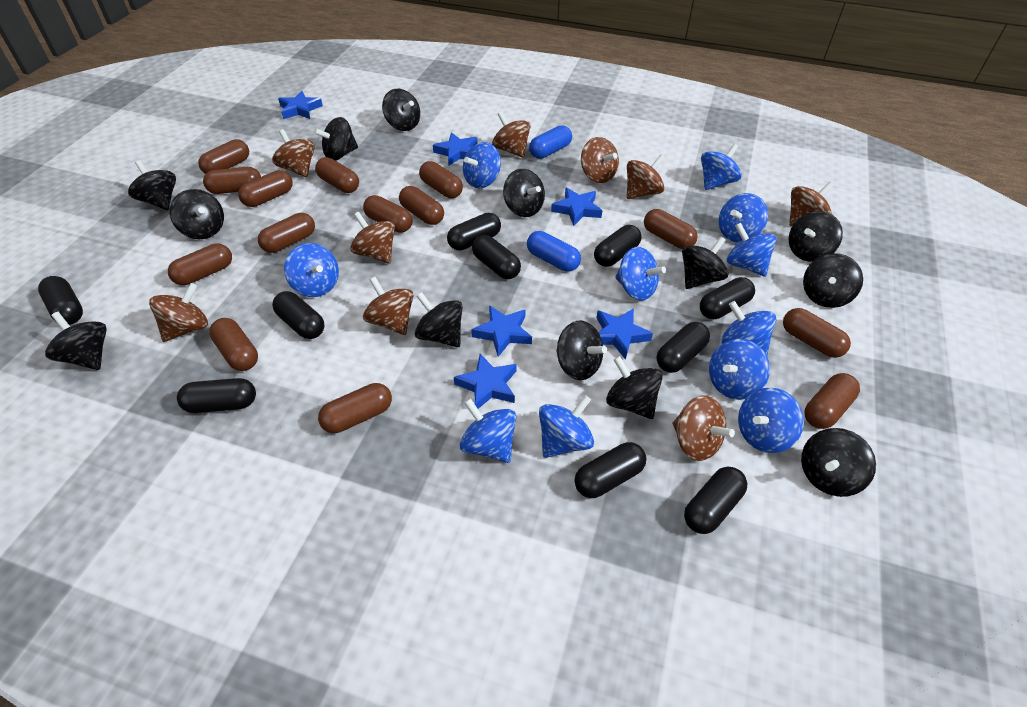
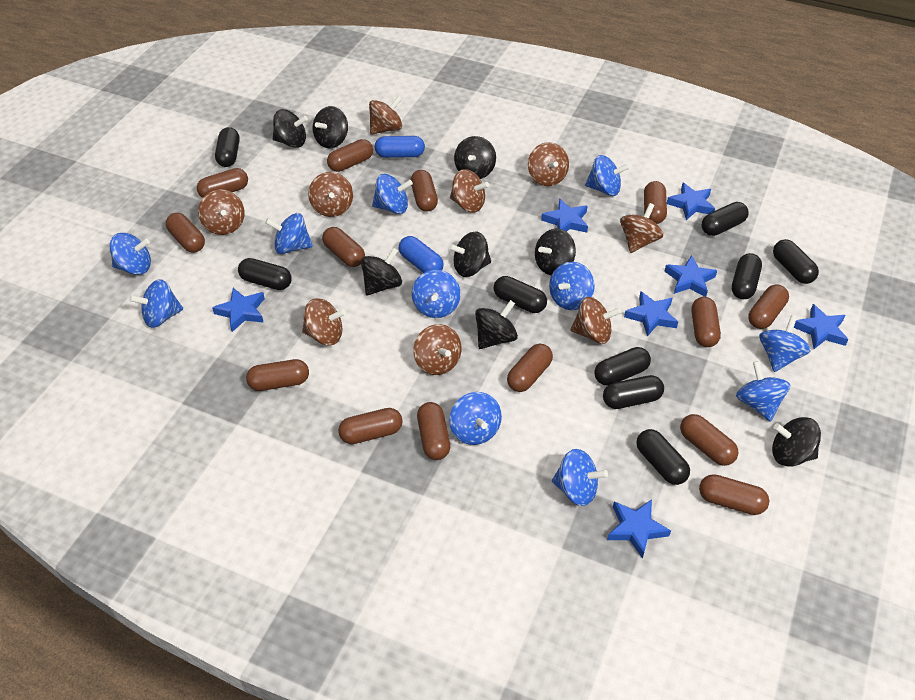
black capsule: 10 -> 9
black spinning top: 13 -> 8
blue star: 6 -> 7

